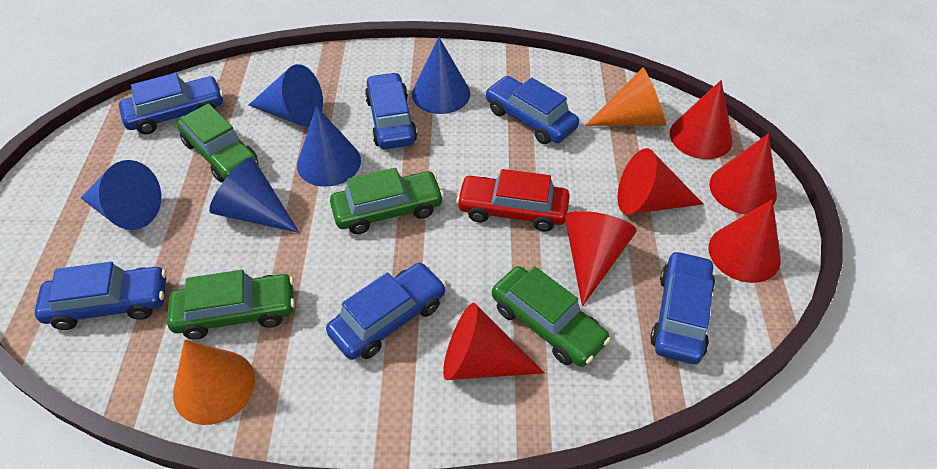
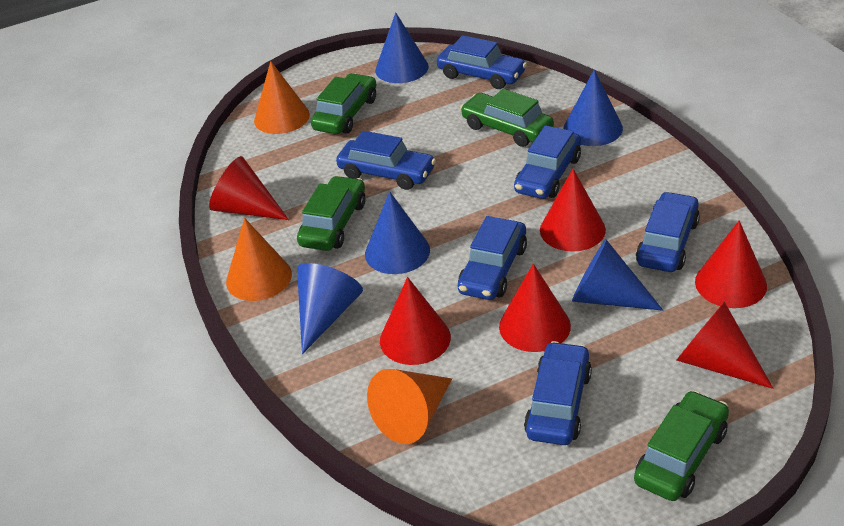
orange cone: 2 -> 3
red car: 1 -> 0

